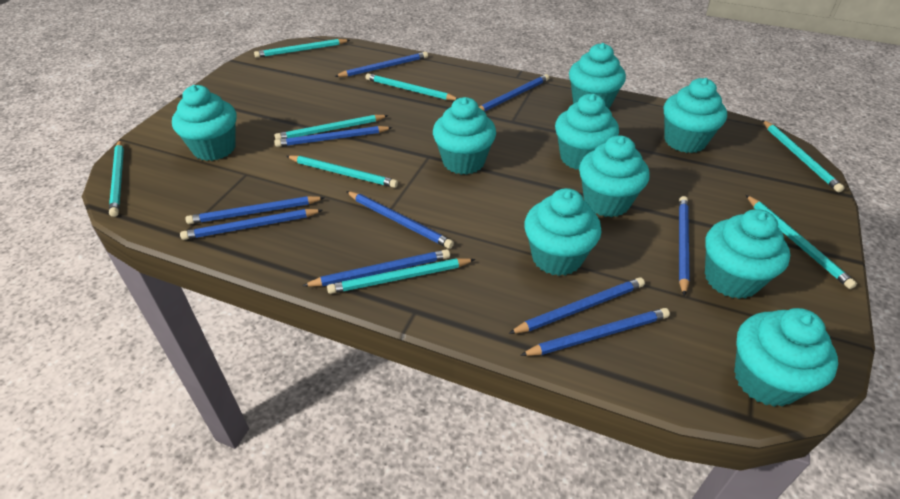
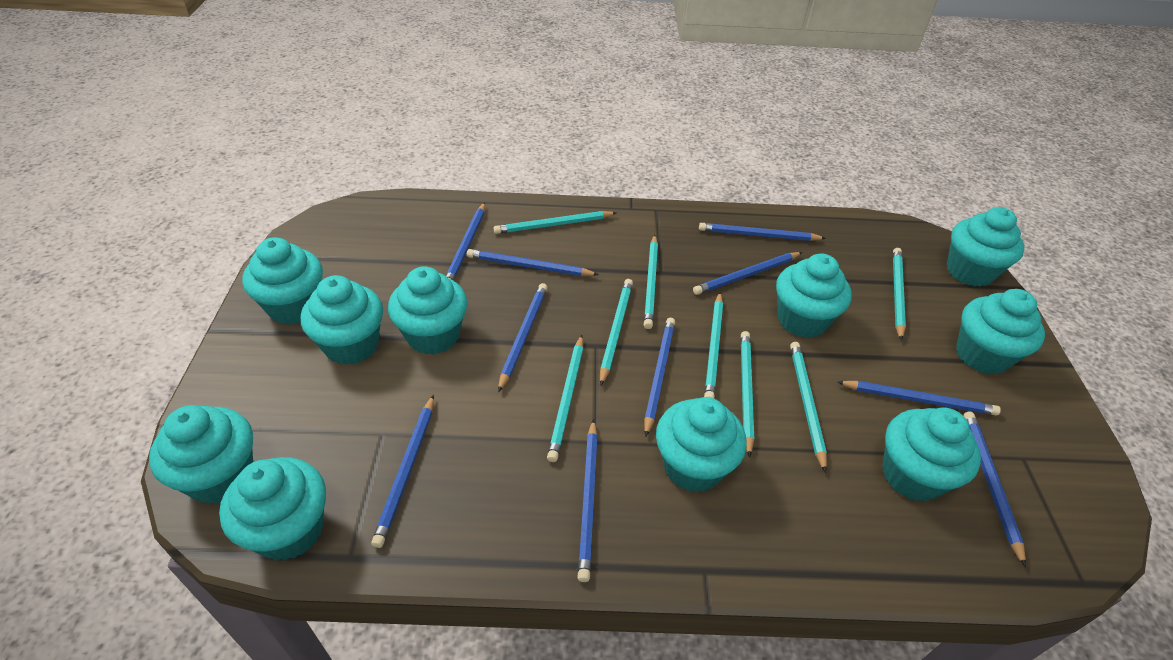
turquoise cupcake: 9 -> 10

